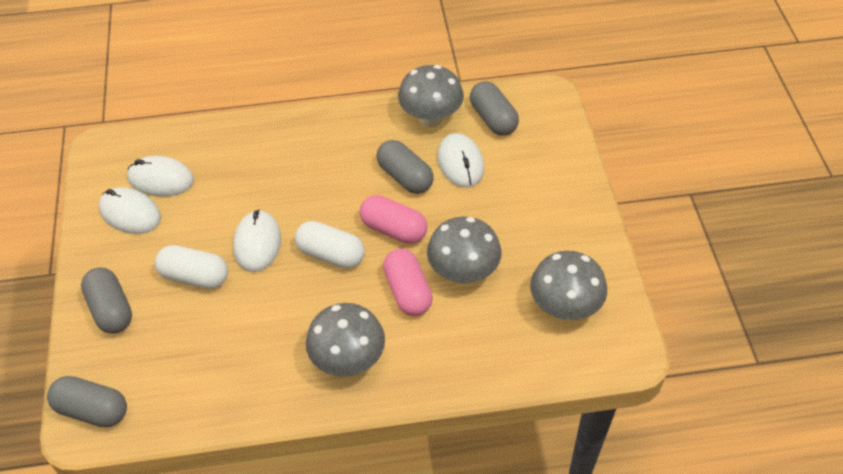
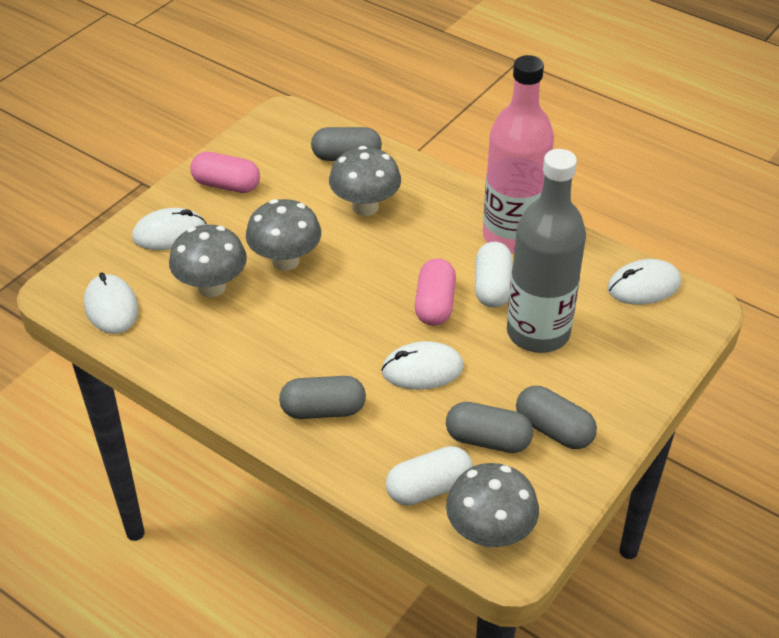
grey bottle: 0 -> 1
pink bottle: 0 -> 1

